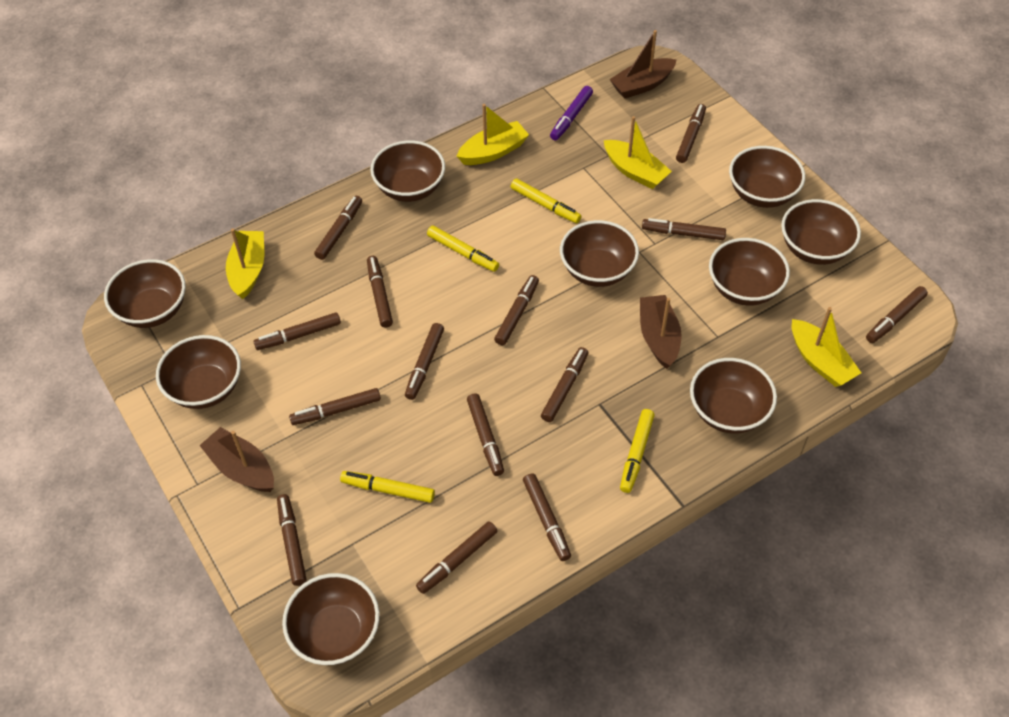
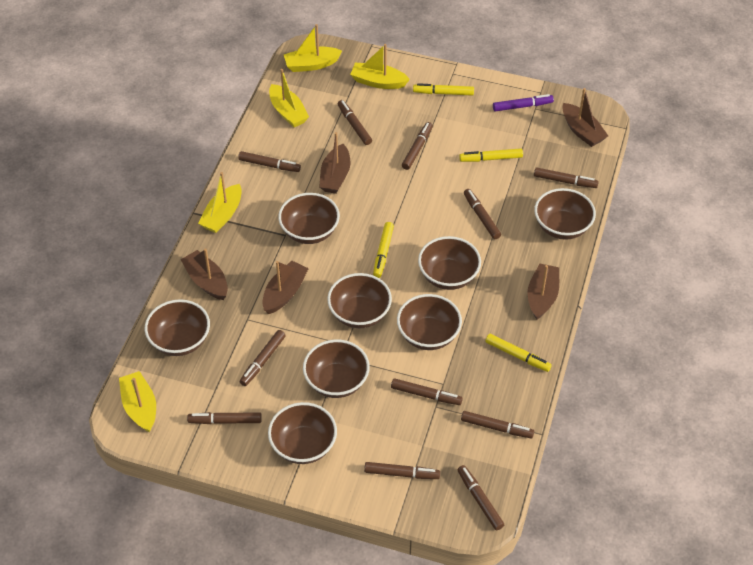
brown boat: 3 -> 5
brown bowl: 9 -> 8
brown marker: 14 -> 11
yellow boat: 4 -> 5

